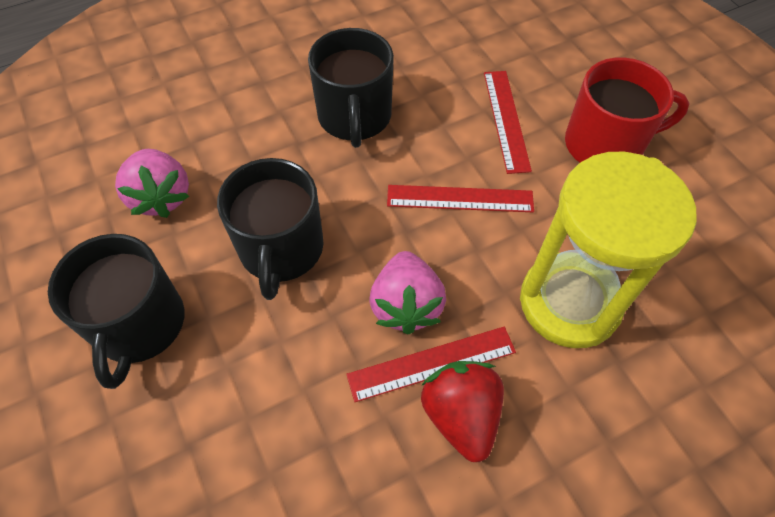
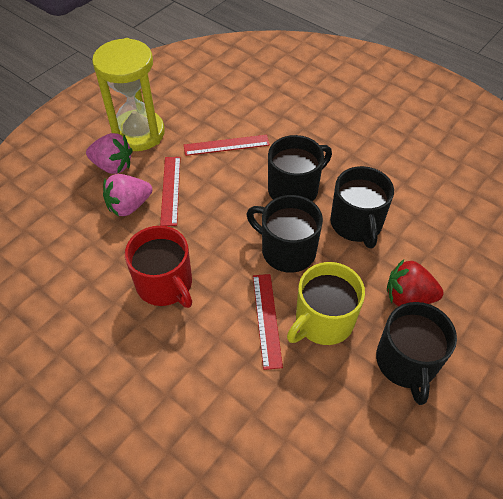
black mug: 3 -> 4
yellow mug: 0 -> 1

